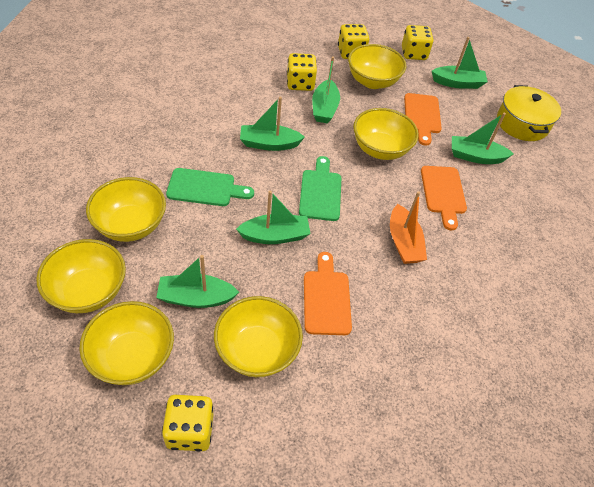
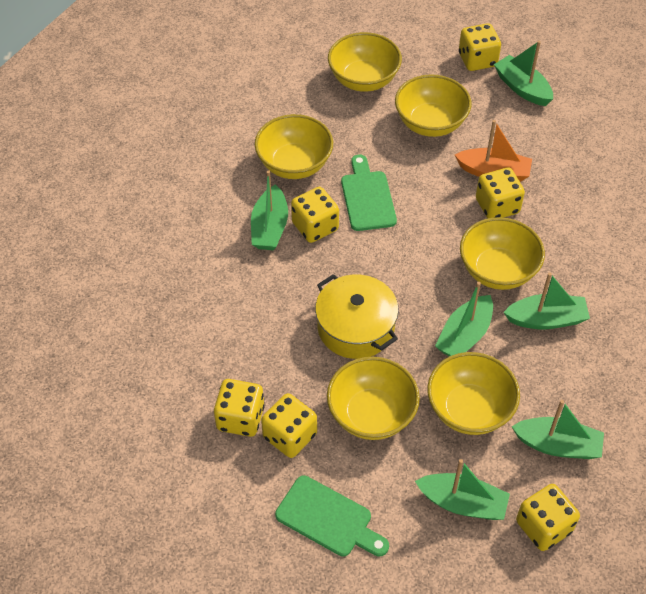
orange cutting board: 3 -> 0
yellow dice: 4 -> 6

